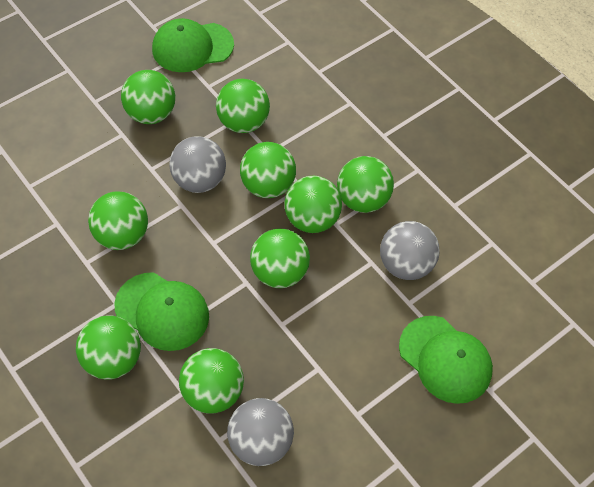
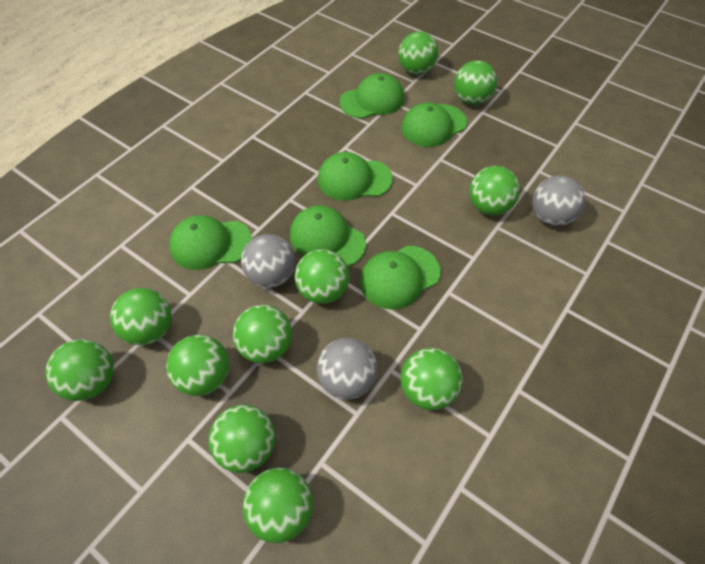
green ball: 9 -> 11
green cap: 3 -> 6

